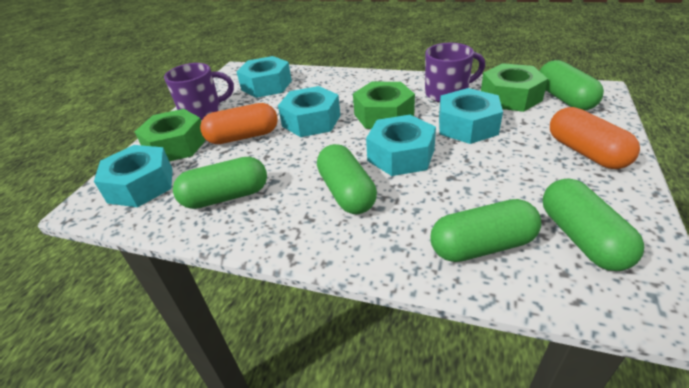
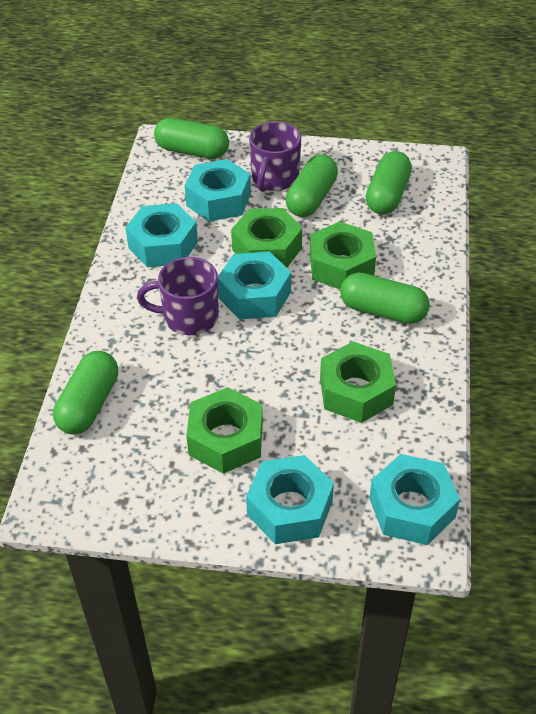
green nut: 3 -> 4
orange capsule: 2 -> 0

